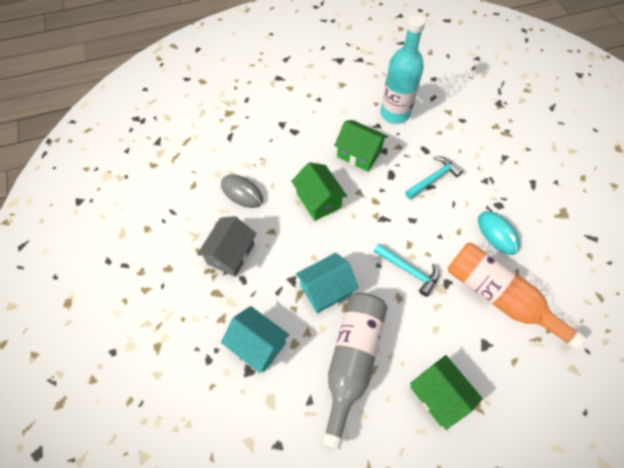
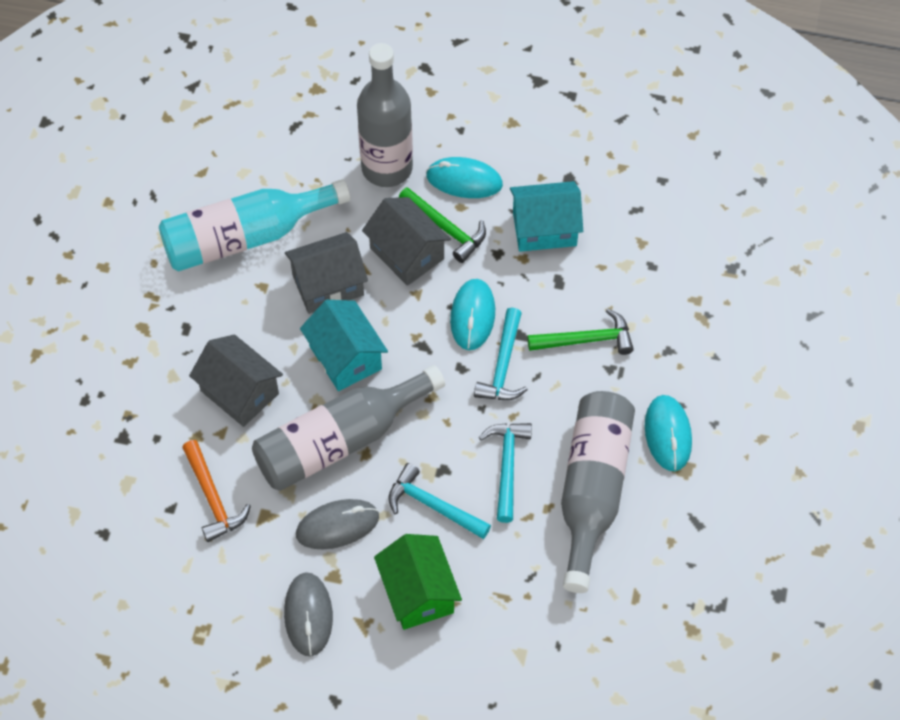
green hammer: 0 -> 2
green house: 3 -> 1
grey bottle: 1 -> 3
grey house: 1 -> 3
grey mouse: 1 -> 2
orange bottle: 1 -> 0
orange hammer: 0 -> 1
turquoise hammer: 2 -> 3
turquoise mouse: 1 -> 3

